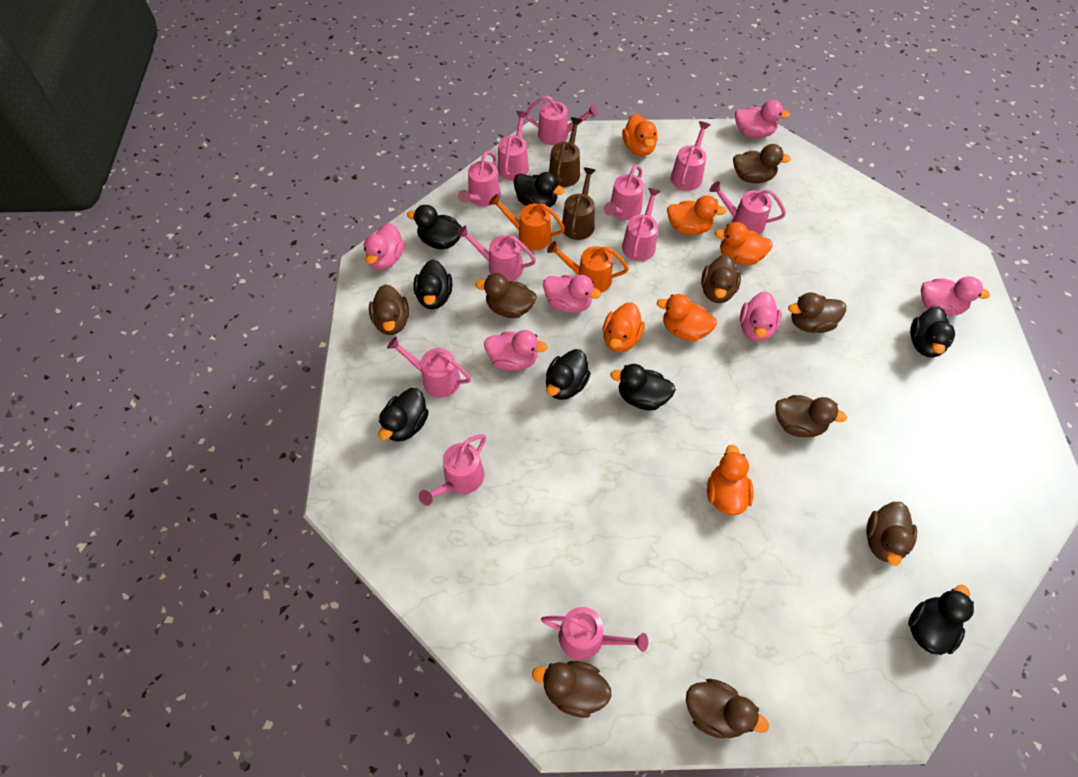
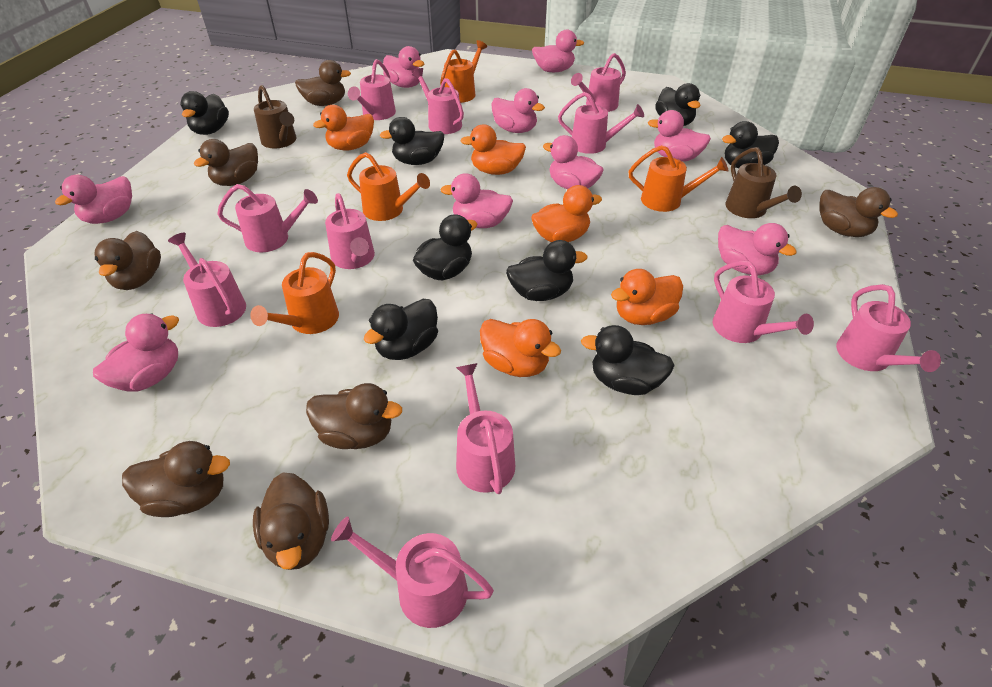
brown duck: 9 -> 7
orange duck: 6 -> 5
orange watering can: 2 -> 4
pink duck: 6 -> 9

